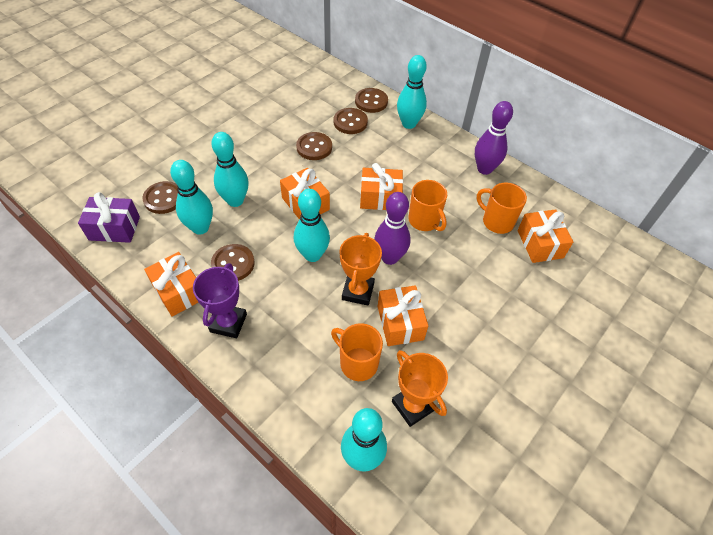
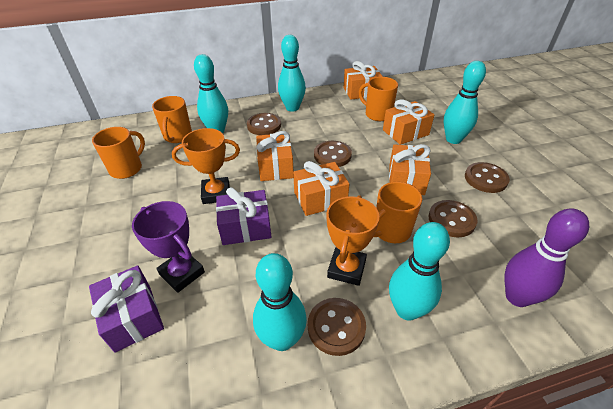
orange mug: 3 -> 4
purple bowling pin: 2 -> 1
purple gift: 1 -> 2

